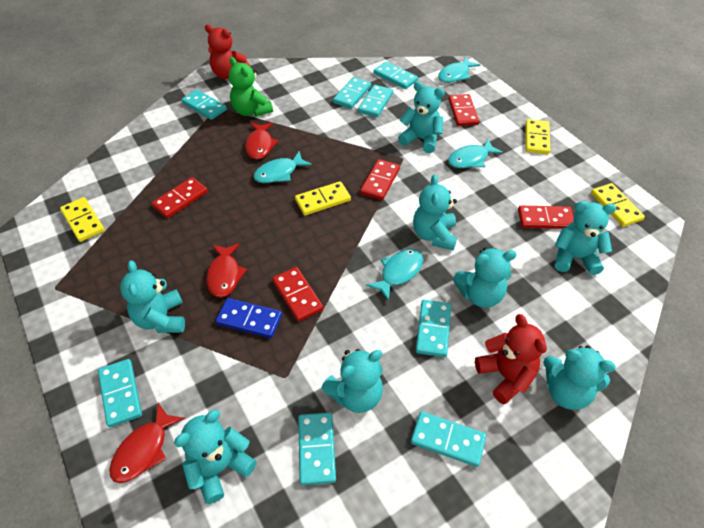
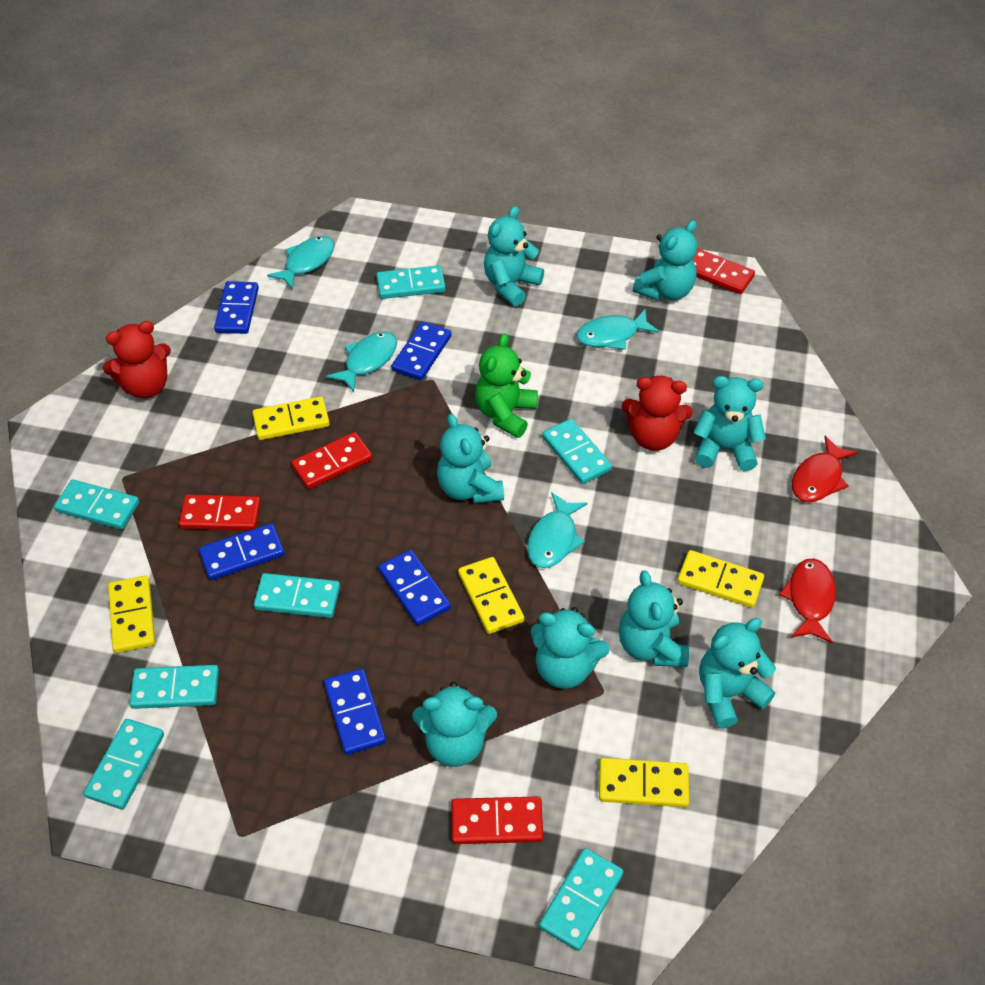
blue domino: 1 -> 5
red domino: 5 -> 4
red fish: 3 -> 2
turquoise domino: 8 -> 7
yellow domino: 4 -> 5

